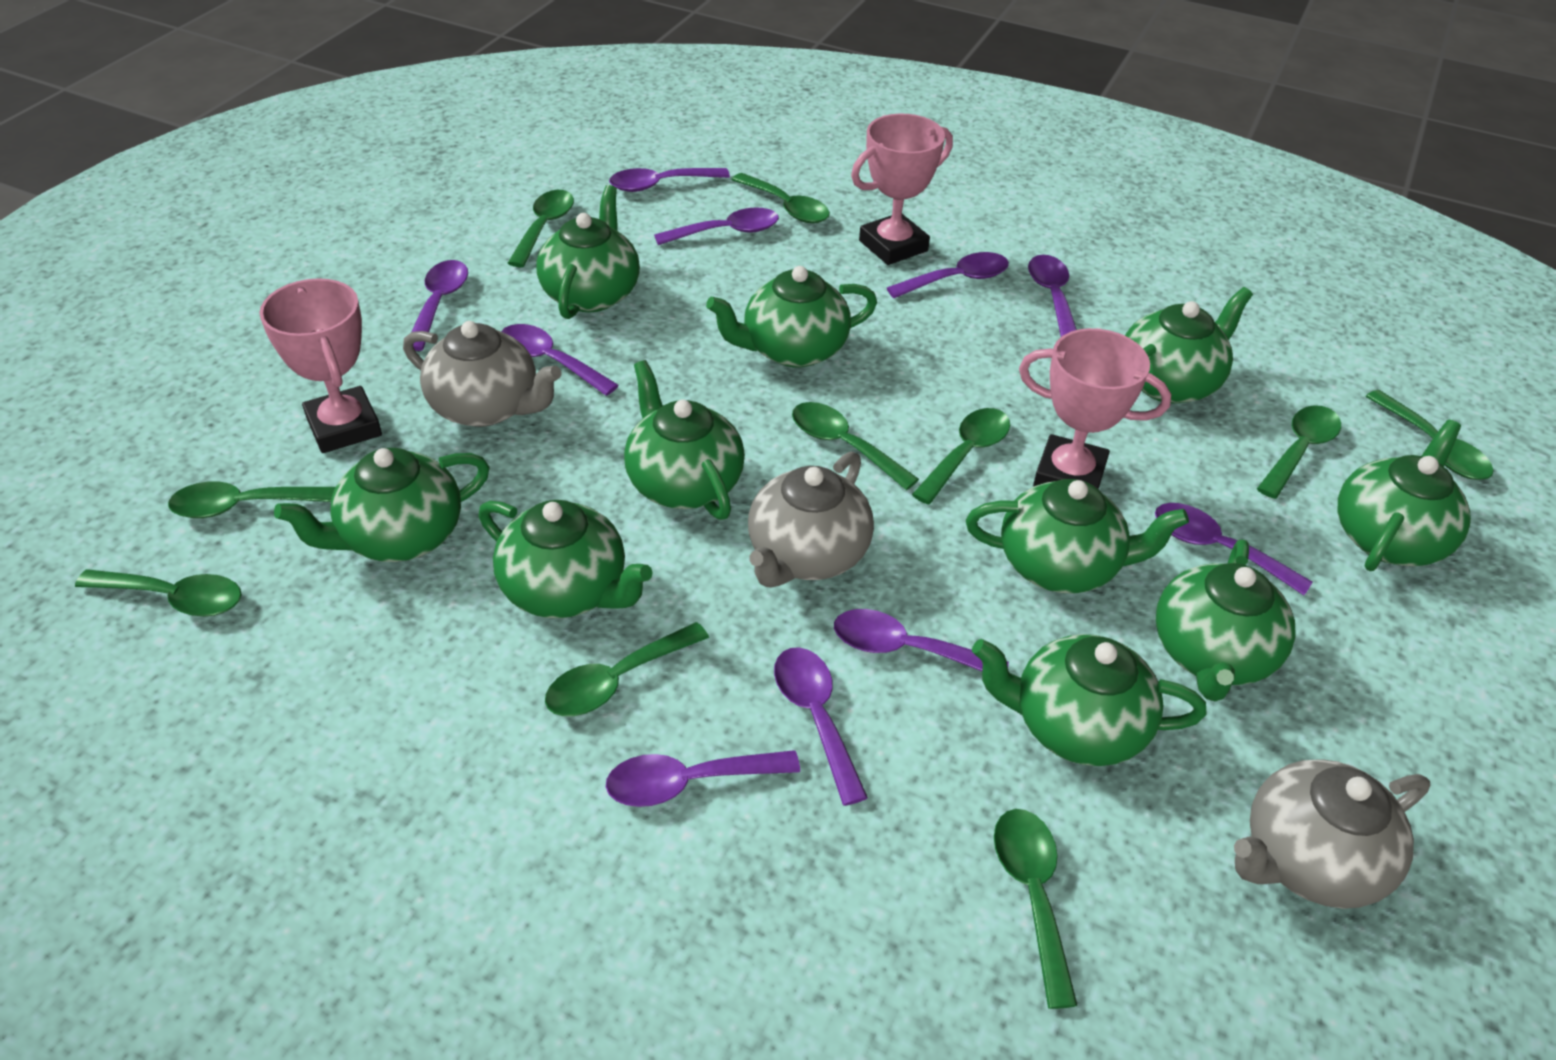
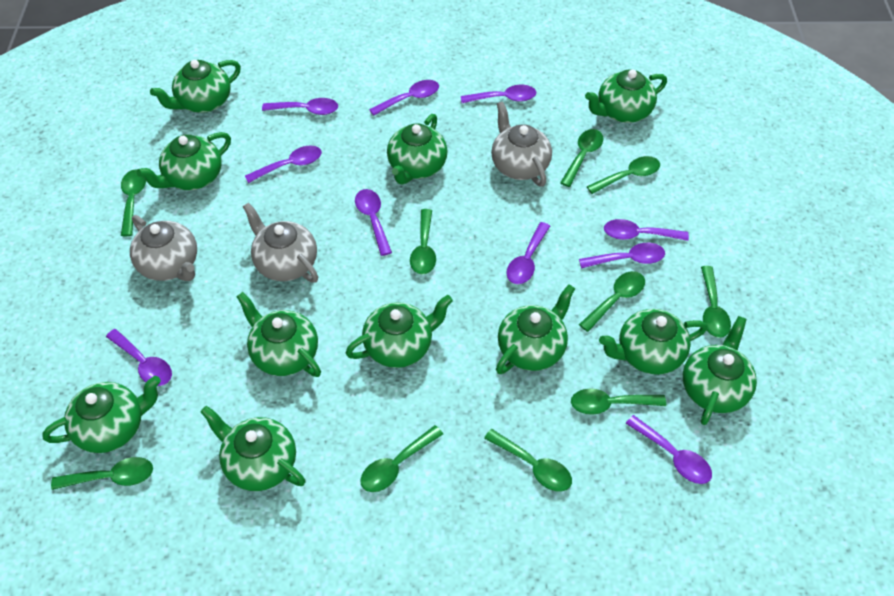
green teapot: 10 -> 11
pink trophy: 3 -> 0

